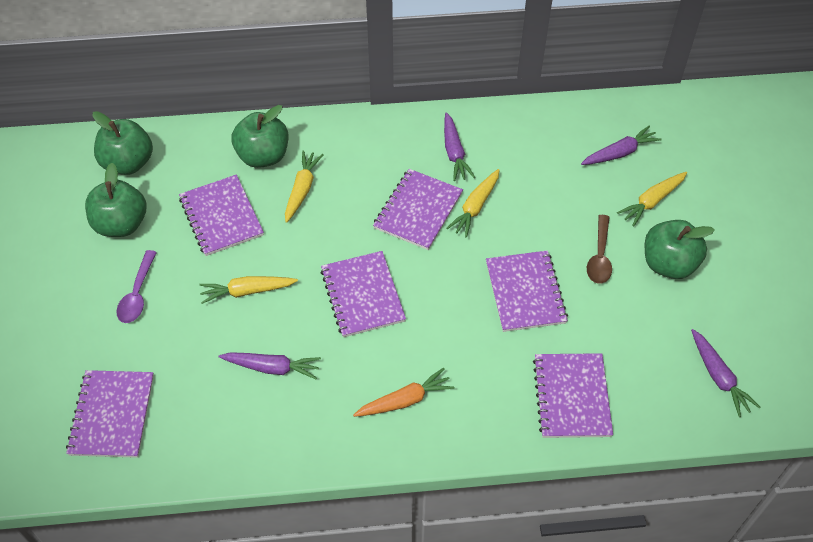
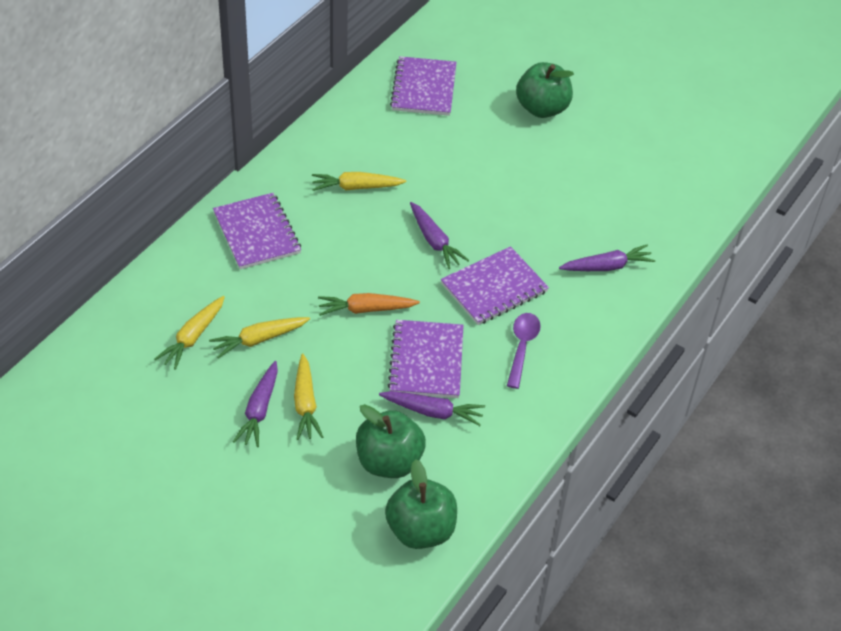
brown spoon: 1 -> 0
green apple: 4 -> 3
purple notebook: 6 -> 4

